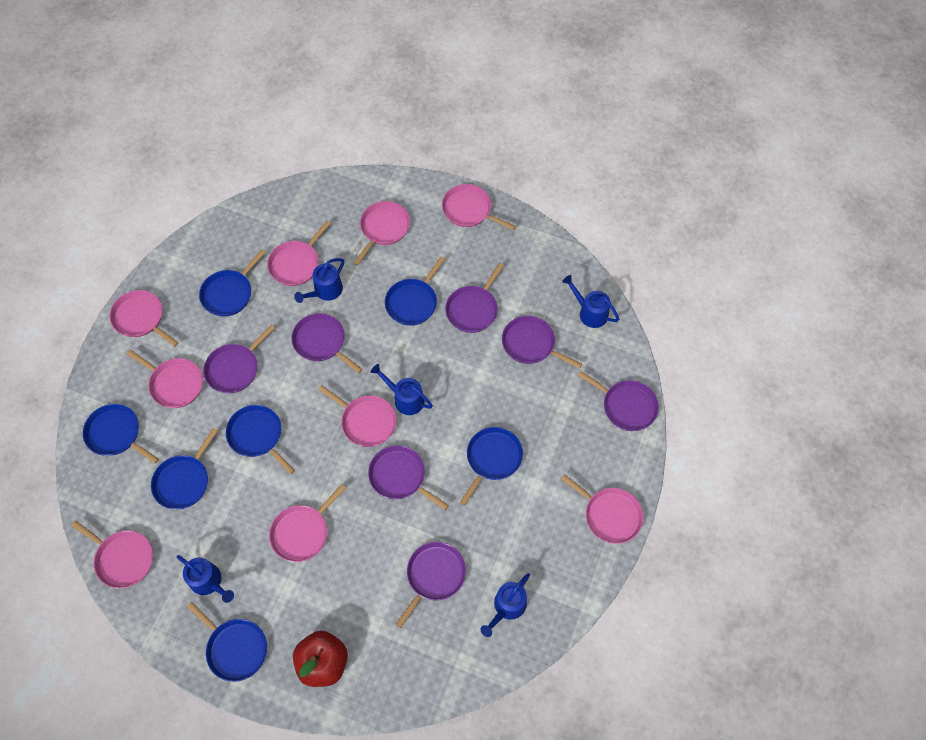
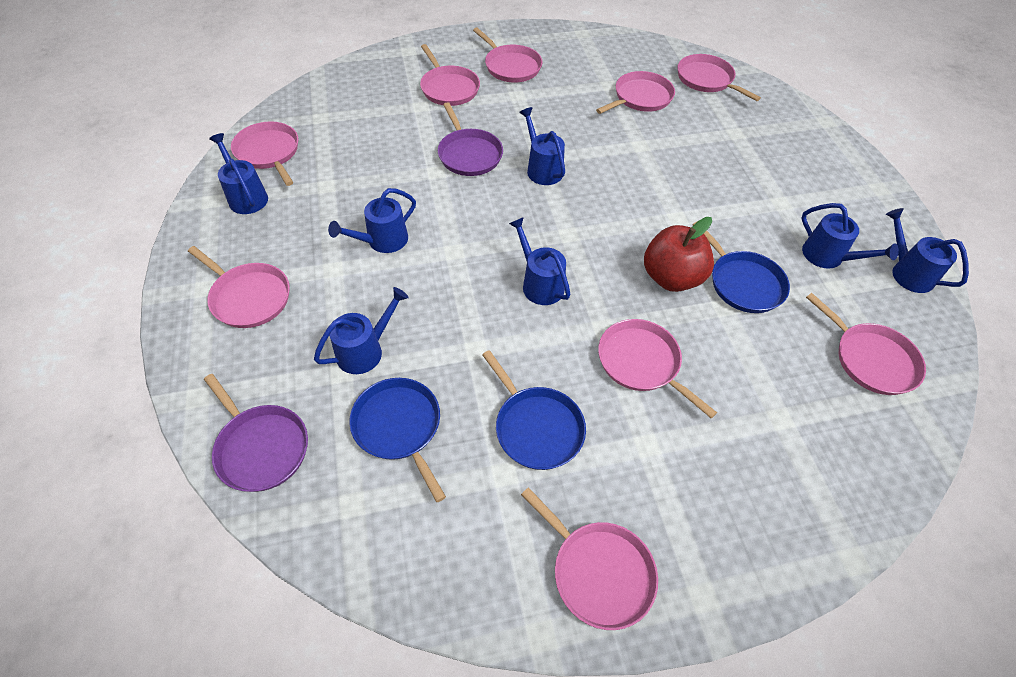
blue pan: 7 -> 3
blue watering can: 5 -> 7
purple pan: 7 -> 2

